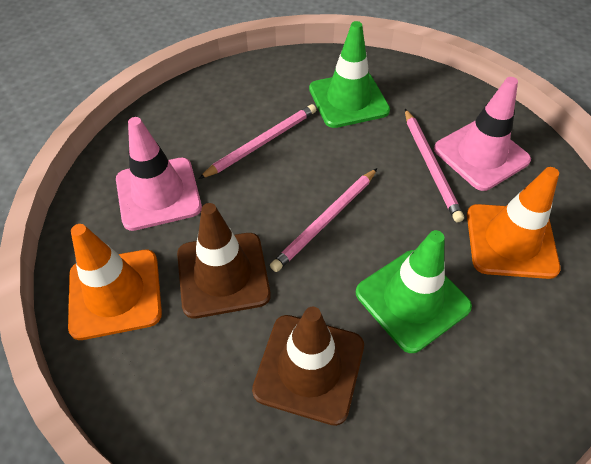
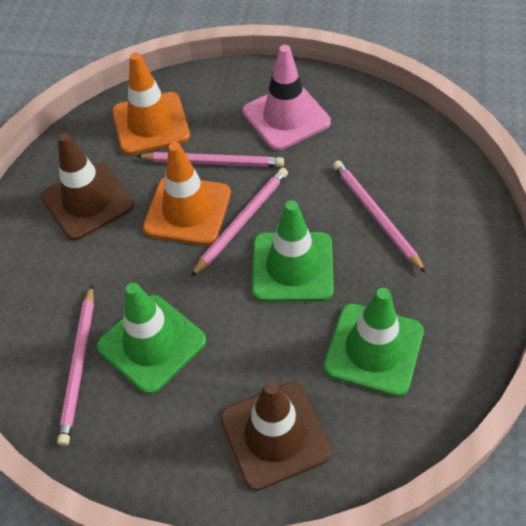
green traffic cone: 2 -> 3
pink pencil: 3 -> 4
pink traffic cone: 2 -> 1

